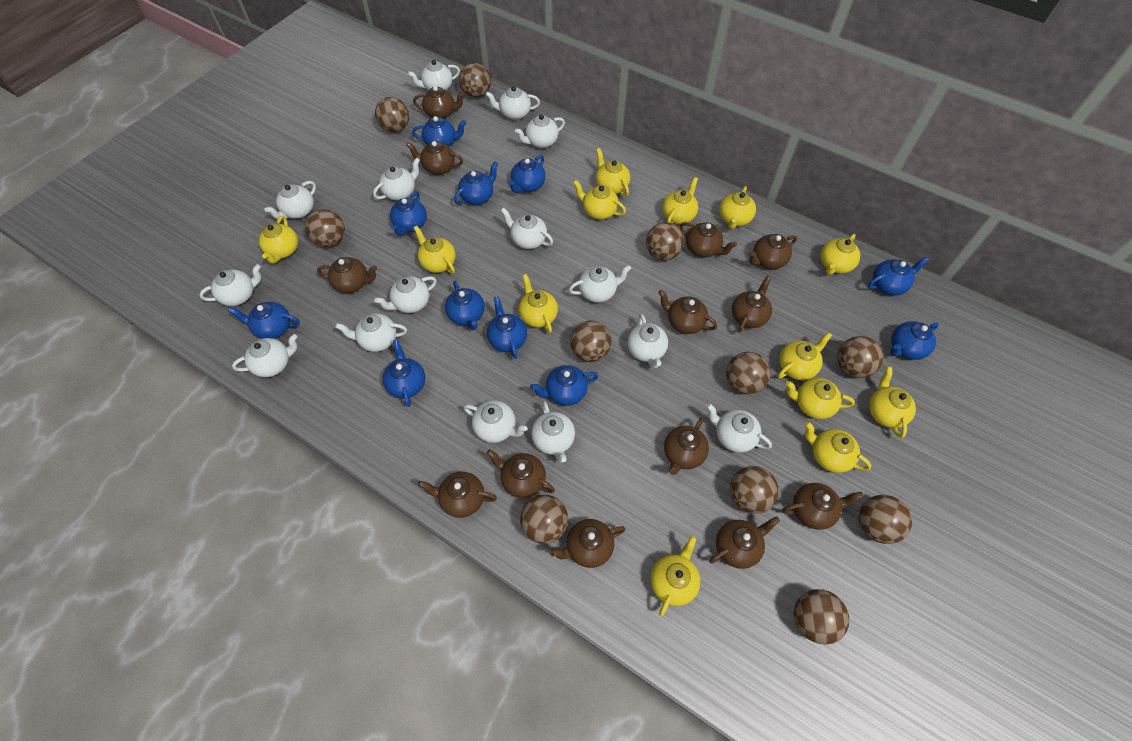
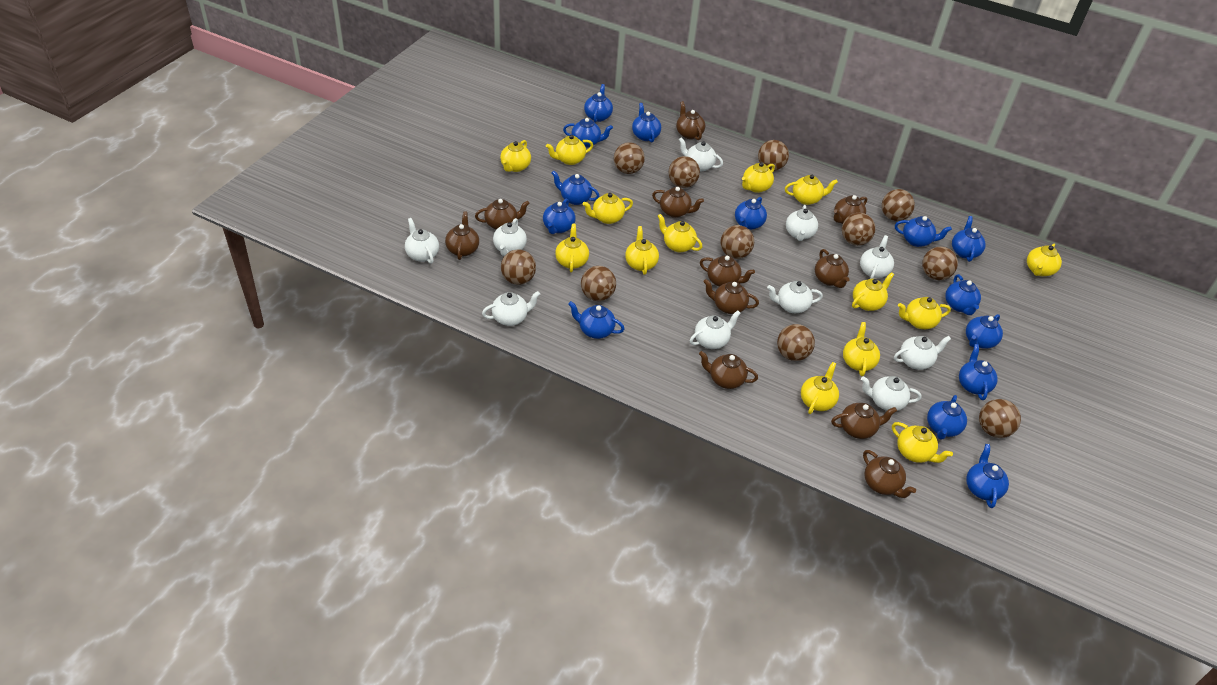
blue teapot: 11 -> 14
brown teapot: 13 -> 11
white teapot: 15 -> 10
yellow teapot: 13 -> 14

